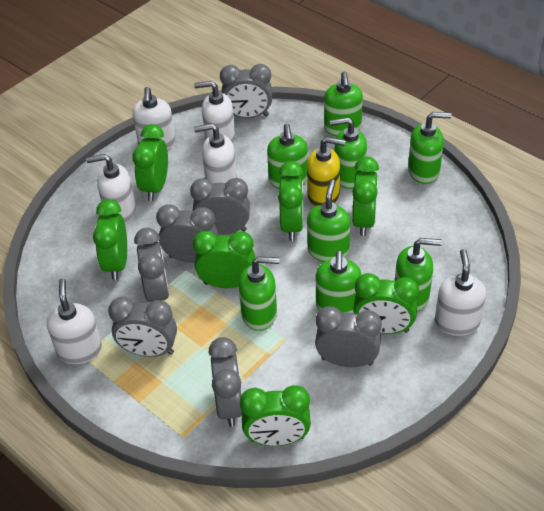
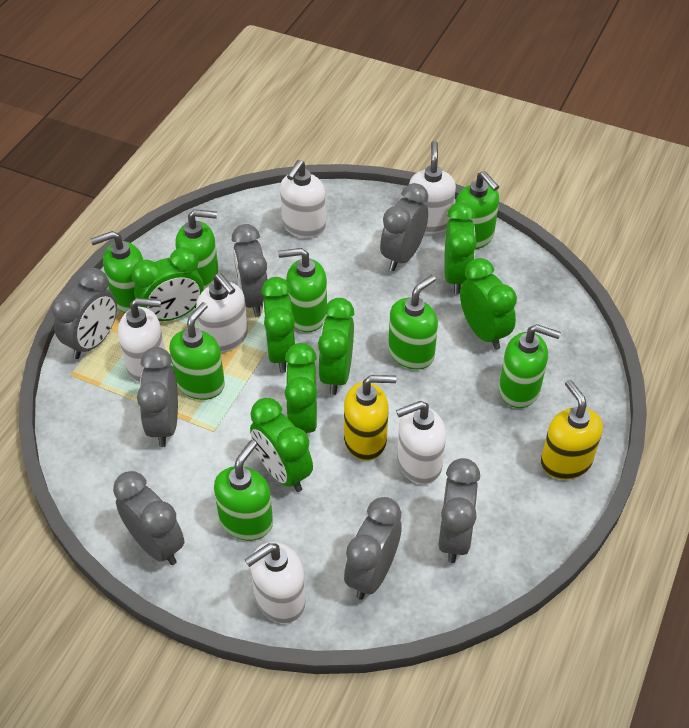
yellow soap dispenser: 1 -> 2

